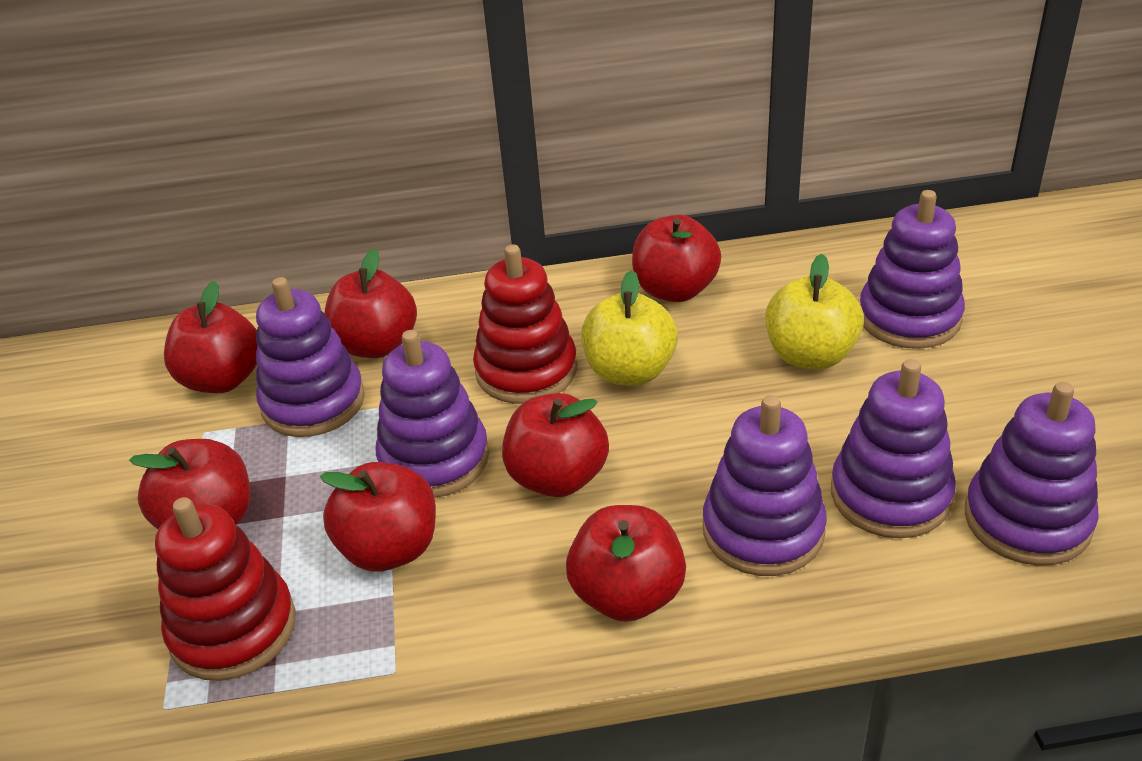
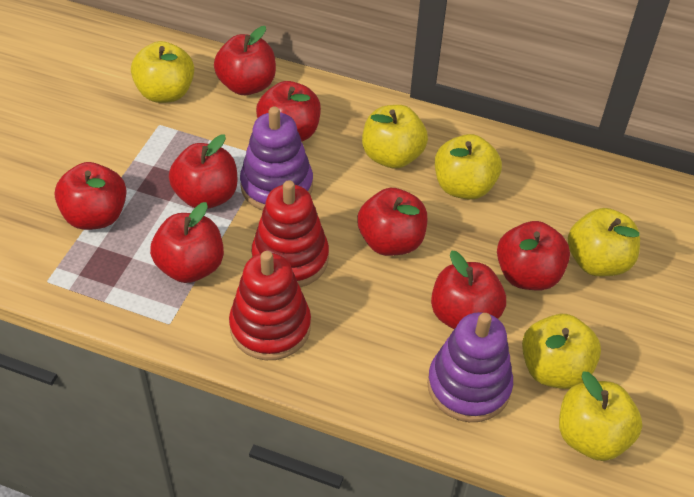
purple stacking toy: 6 -> 2
red apple: 7 -> 8
yellow apple: 2 -> 6

